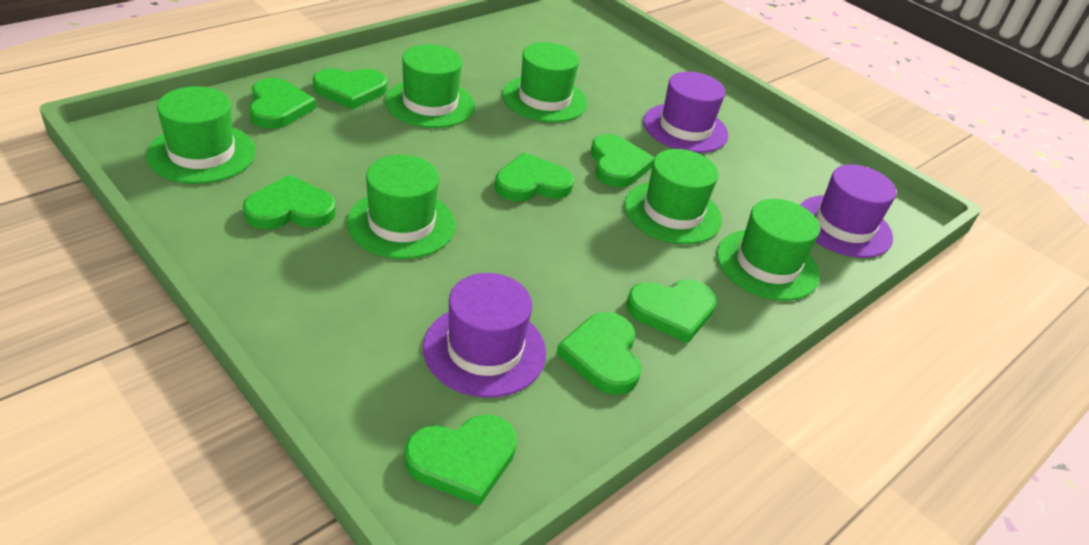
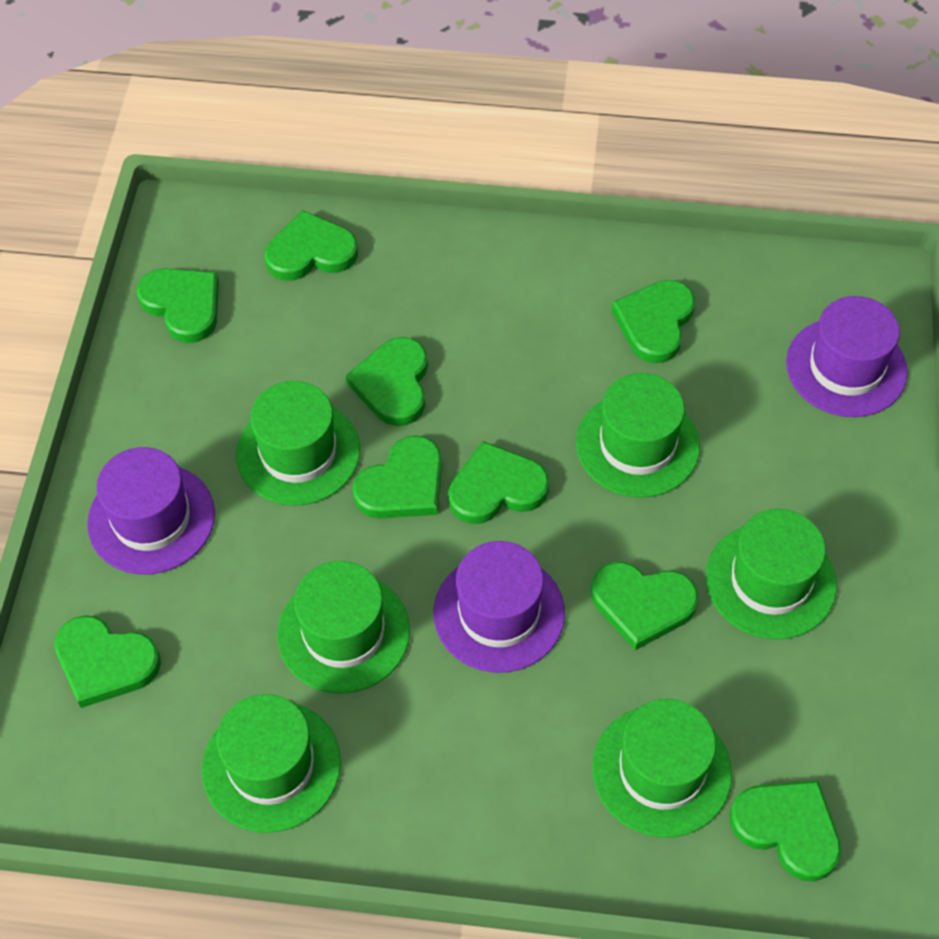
green heart: 8 -> 9

